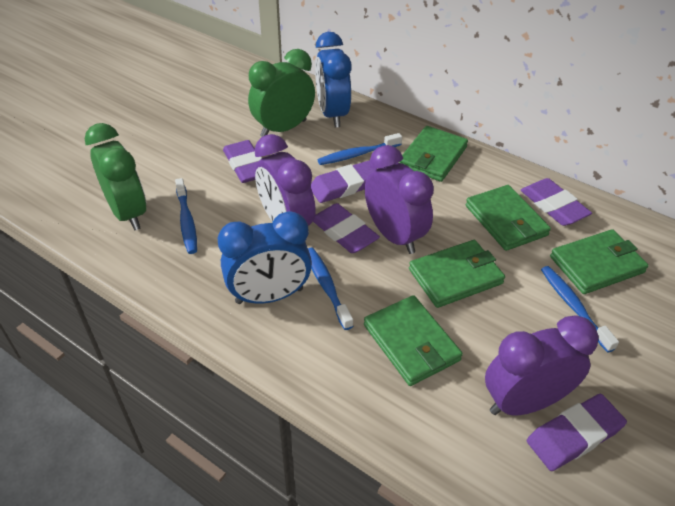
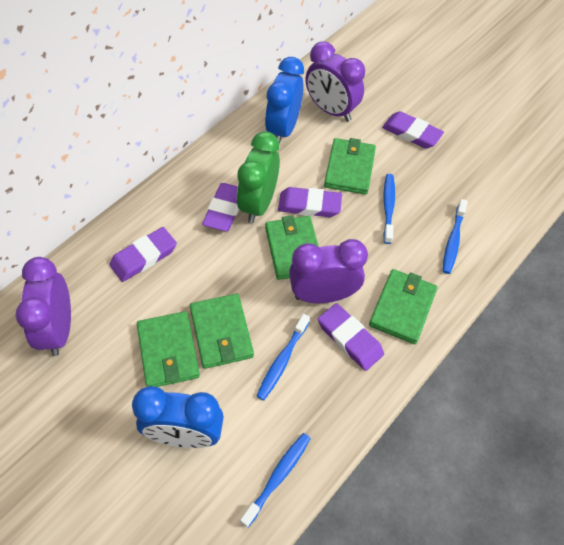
green clock: 2 -> 1

